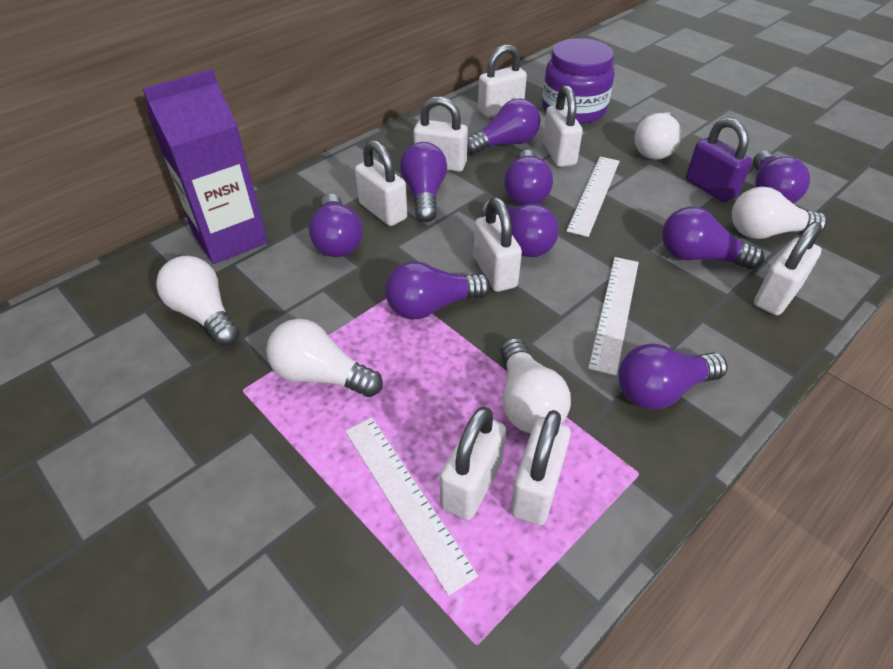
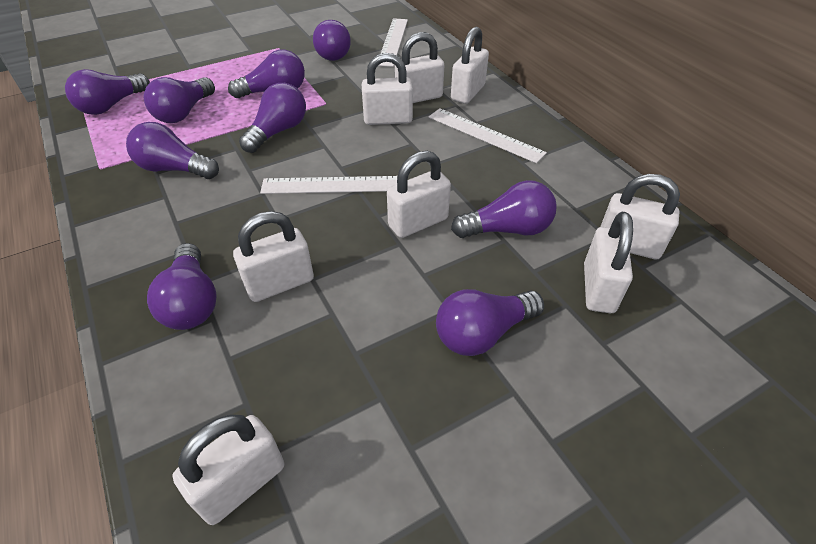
purple carton: 1 -> 0
purple jar: 1 -> 0
purple padlock: 1 -> 0
white light bulb: 5 -> 0

